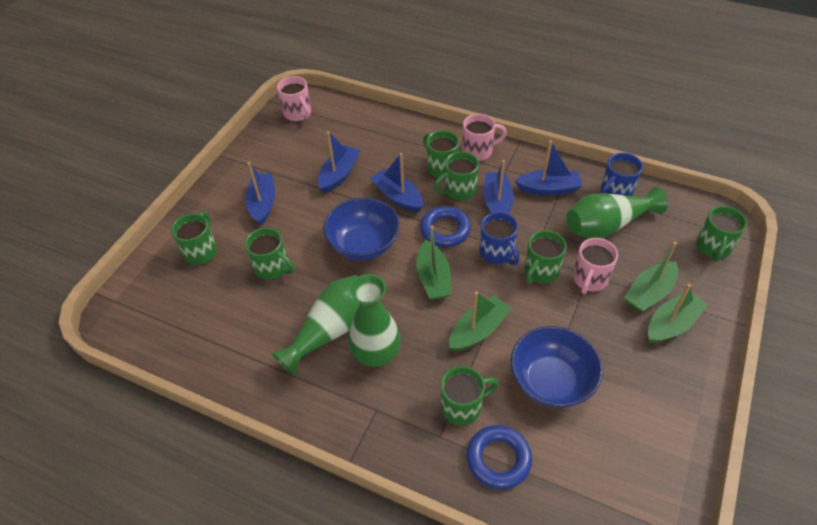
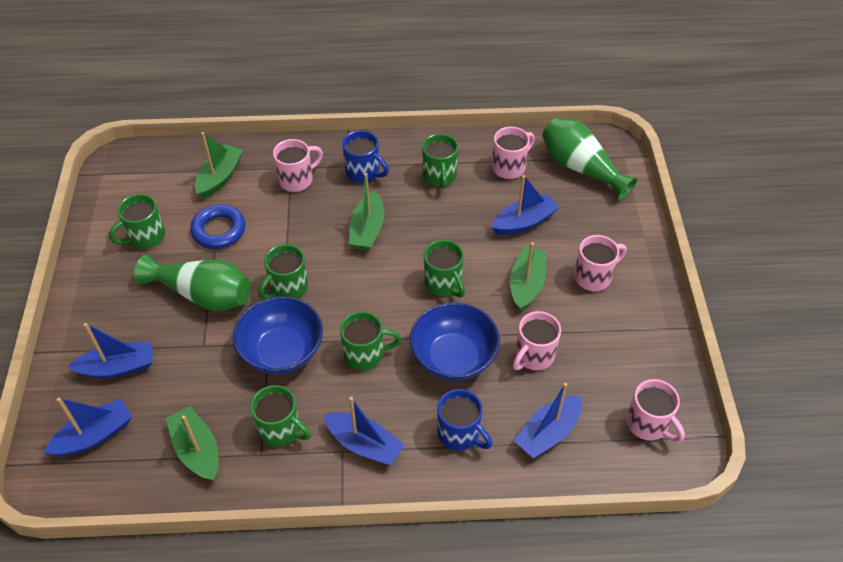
blue ring: 2 -> 1
green mug: 7 -> 6
green vase: 3 -> 2
pink mug: 3 -> 5

